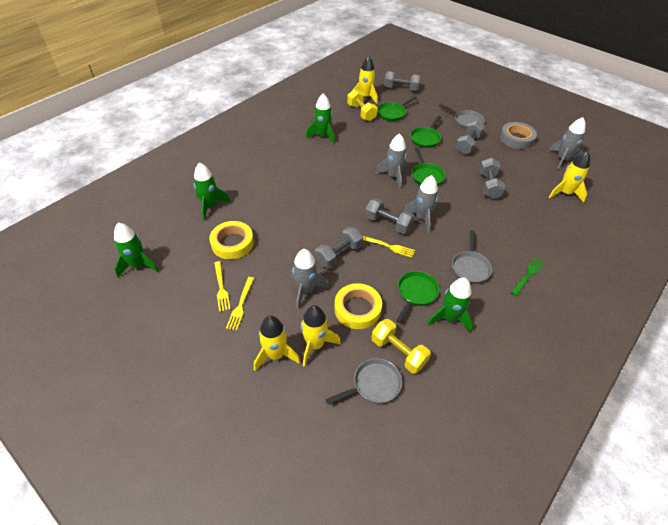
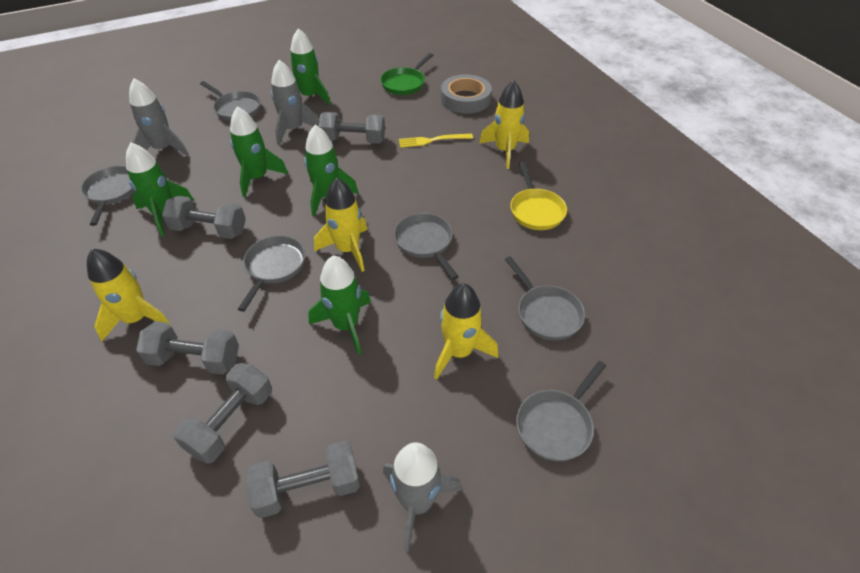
green fork: 1 -> 0
green pan: 4 -> 1
green rocket: 4 -> 5
grey pan: 3 -> 6
grey rocket: 4 -> 3
yellow dumbbell: 2 -> 0
yellow fork: 3 -> 1
yellow pan: 0 -> 1
yellow tape: 2 -> 0

